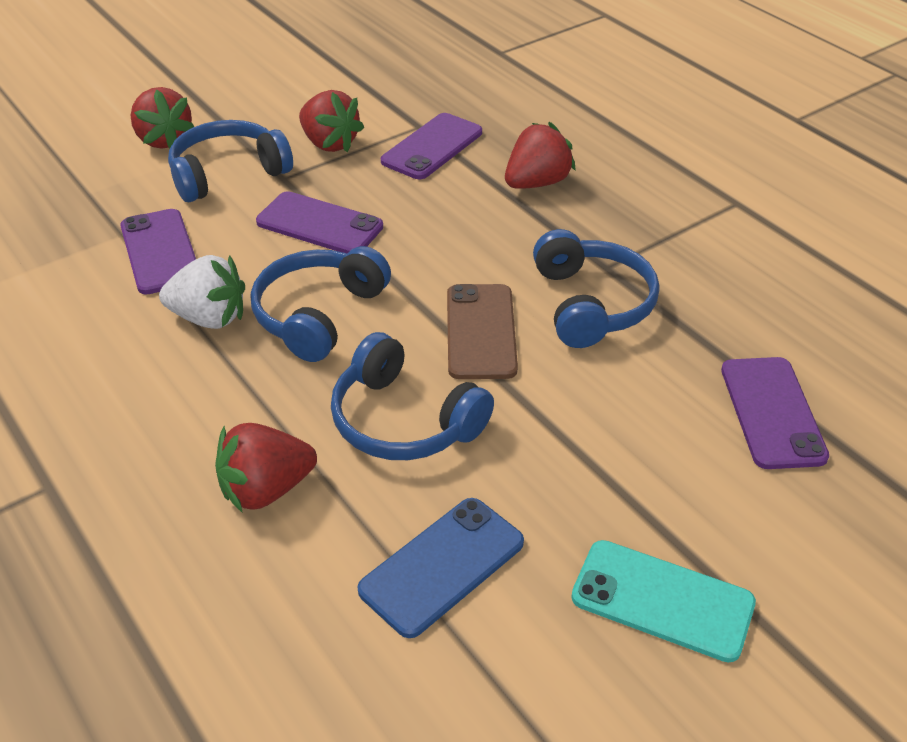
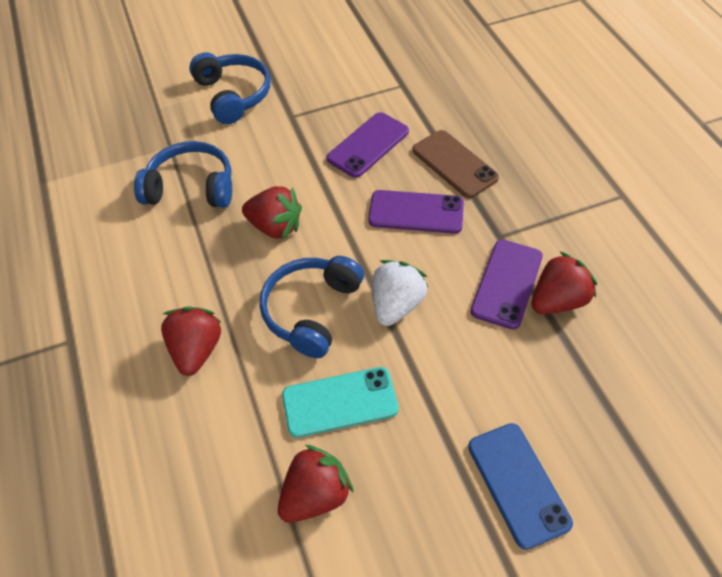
blue headphones: 4 -> 3
purple phone: 4 -> 3

